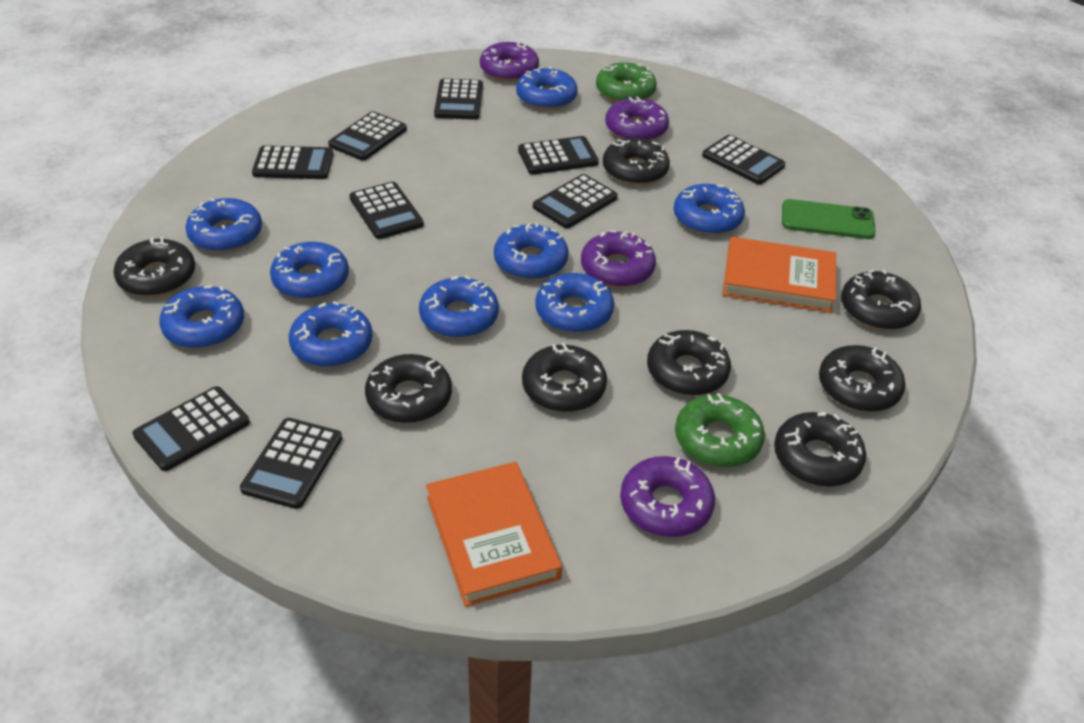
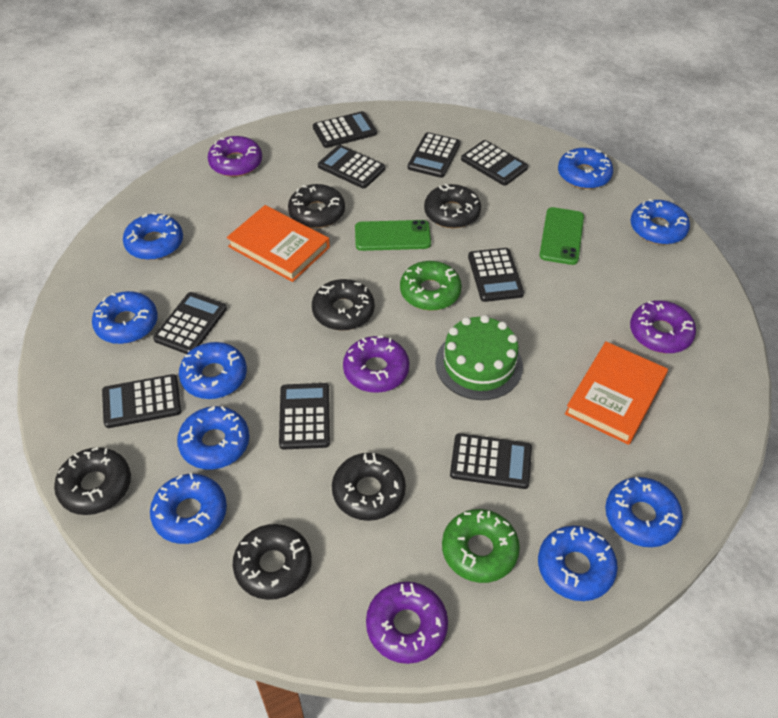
black donut: 8 -> 6
green cake: 0 -> 1
green phone: 1 -> 2

